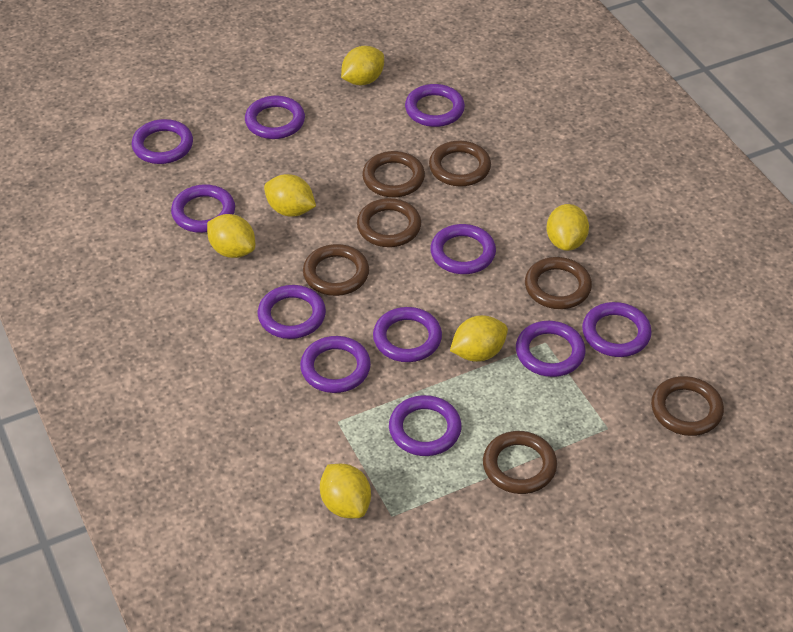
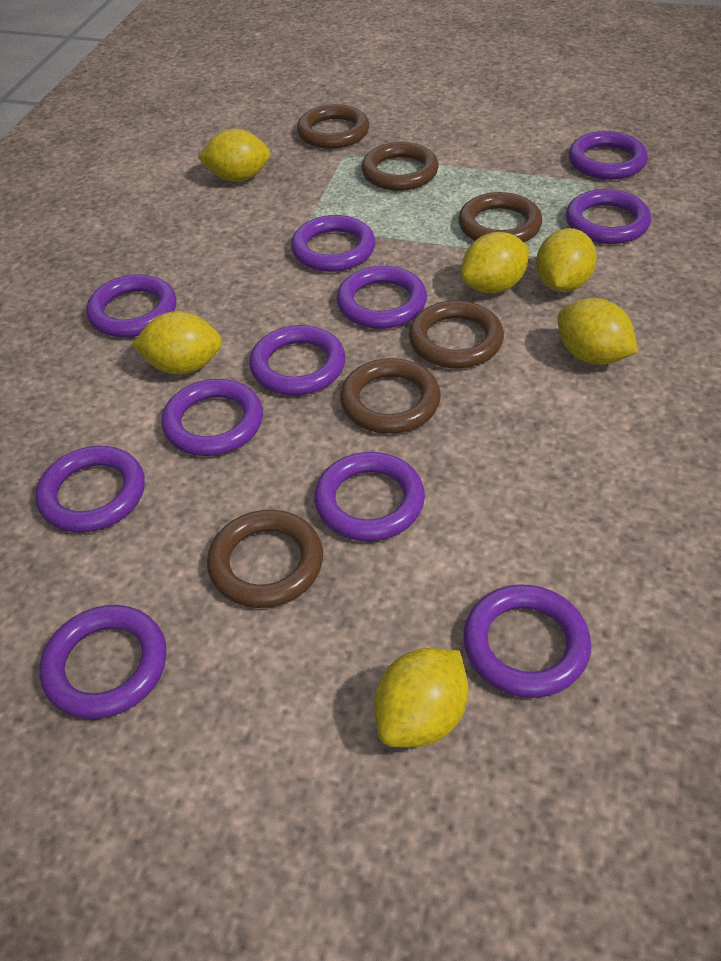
brown ring: 7 -> 6

